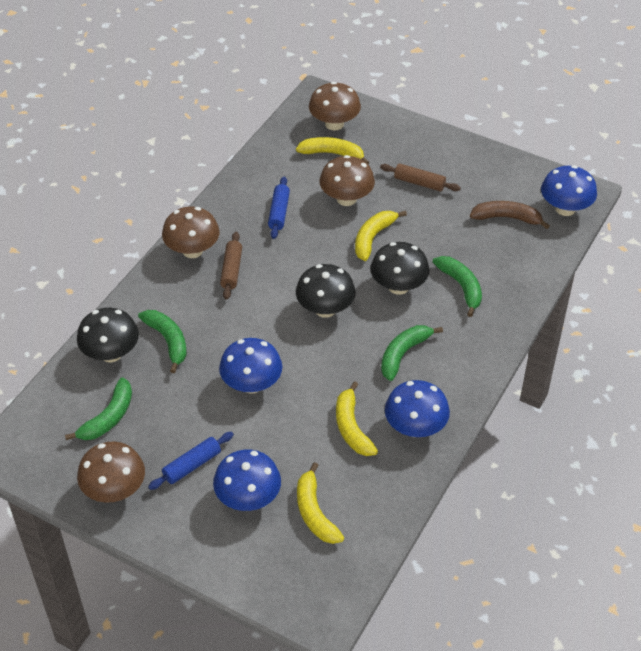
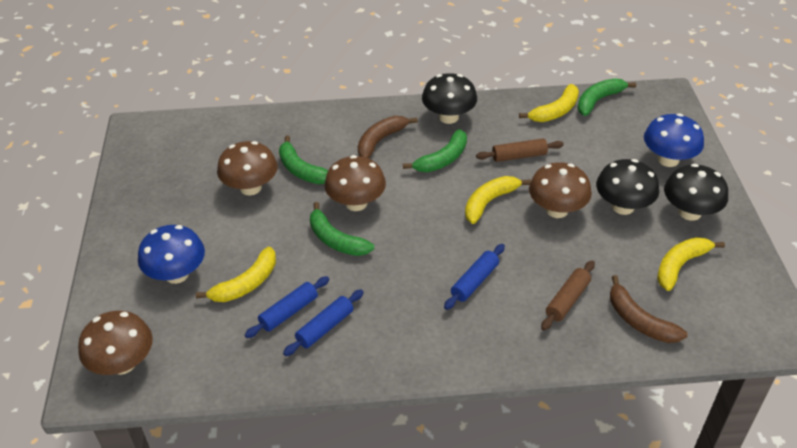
blue mushroom: 4 -> 2
blue rolling pin: 2 -> 3
brown banana: 1 -> 2

